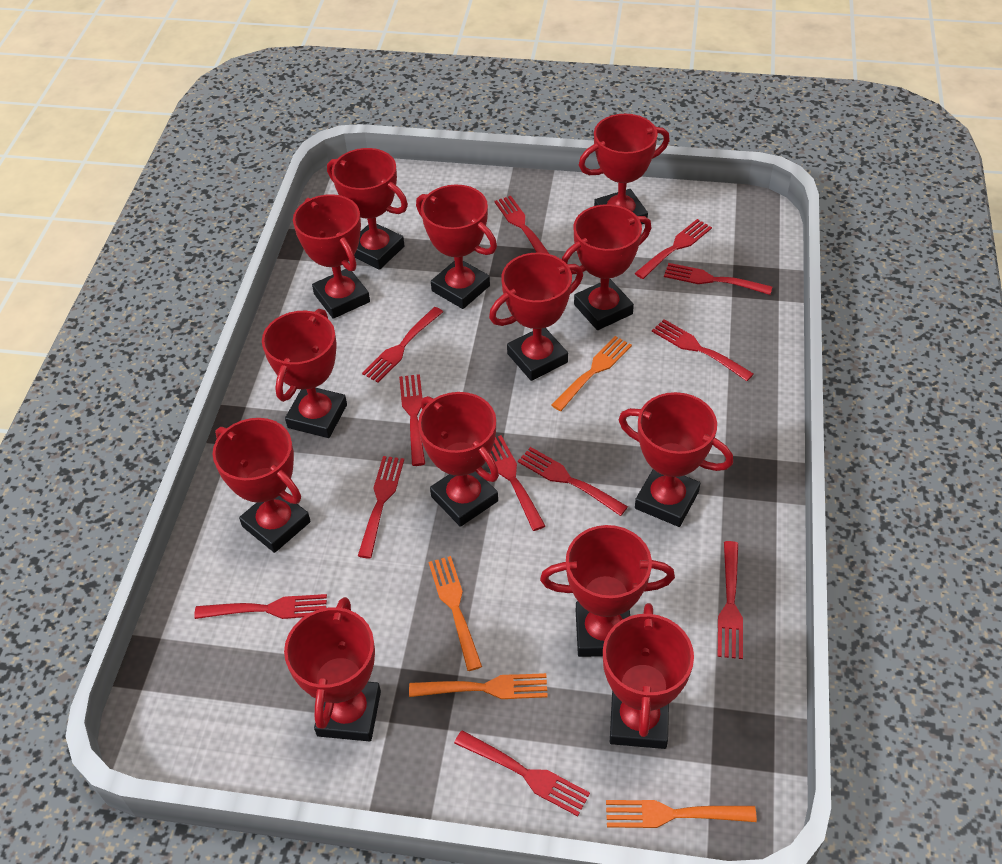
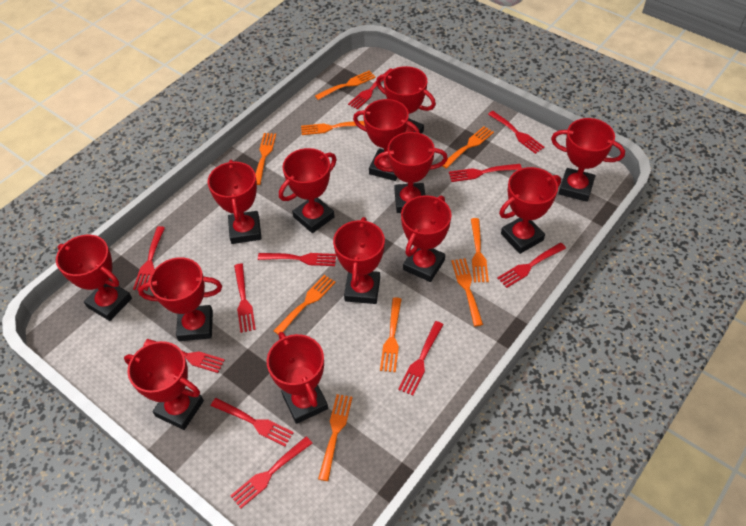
orange fork: 4 -> 9
red fork: 12 -> 11

